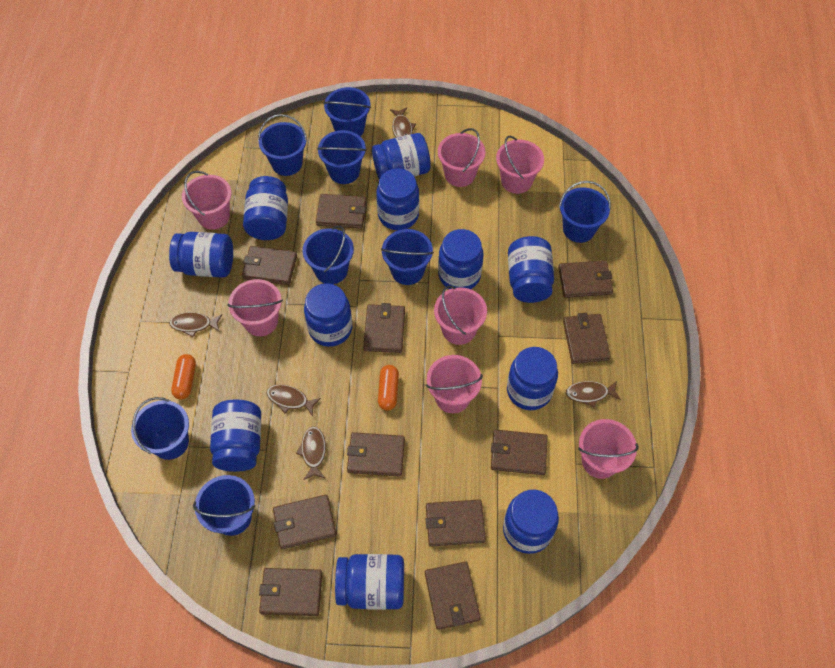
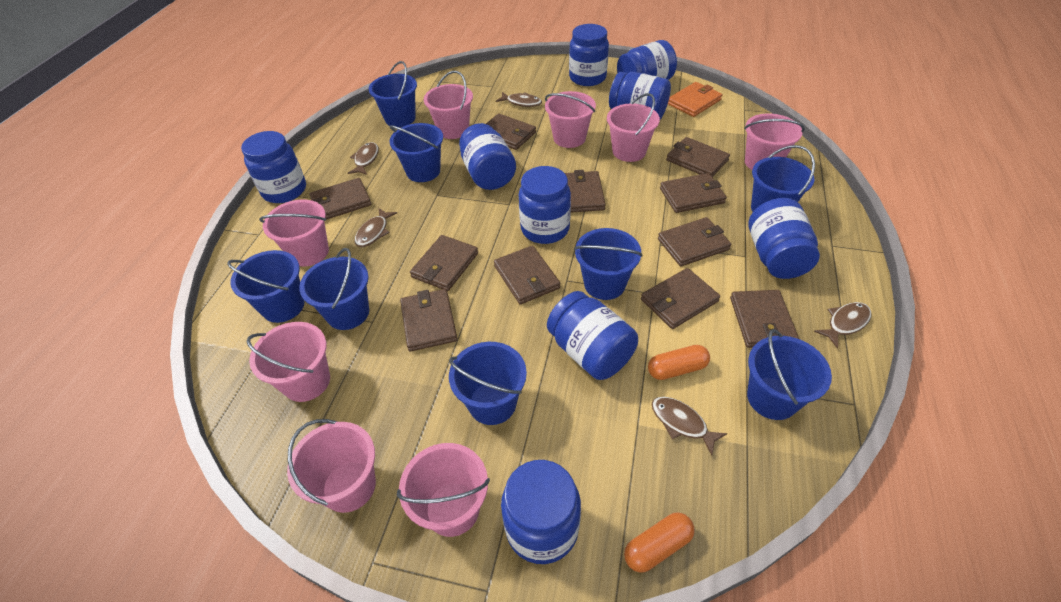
blue jar: 11 -> 9
orange wallet: 0 -> 1
pink bucket: 7 -> 8

